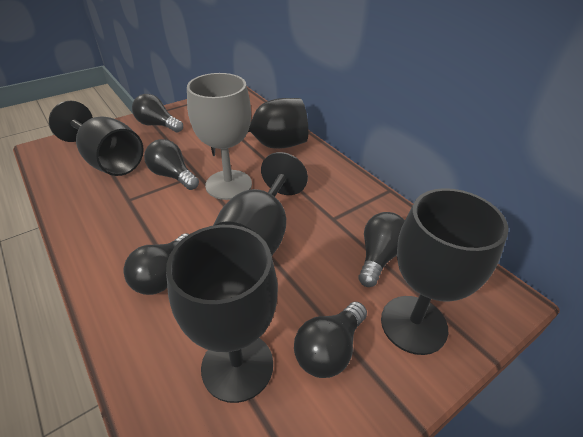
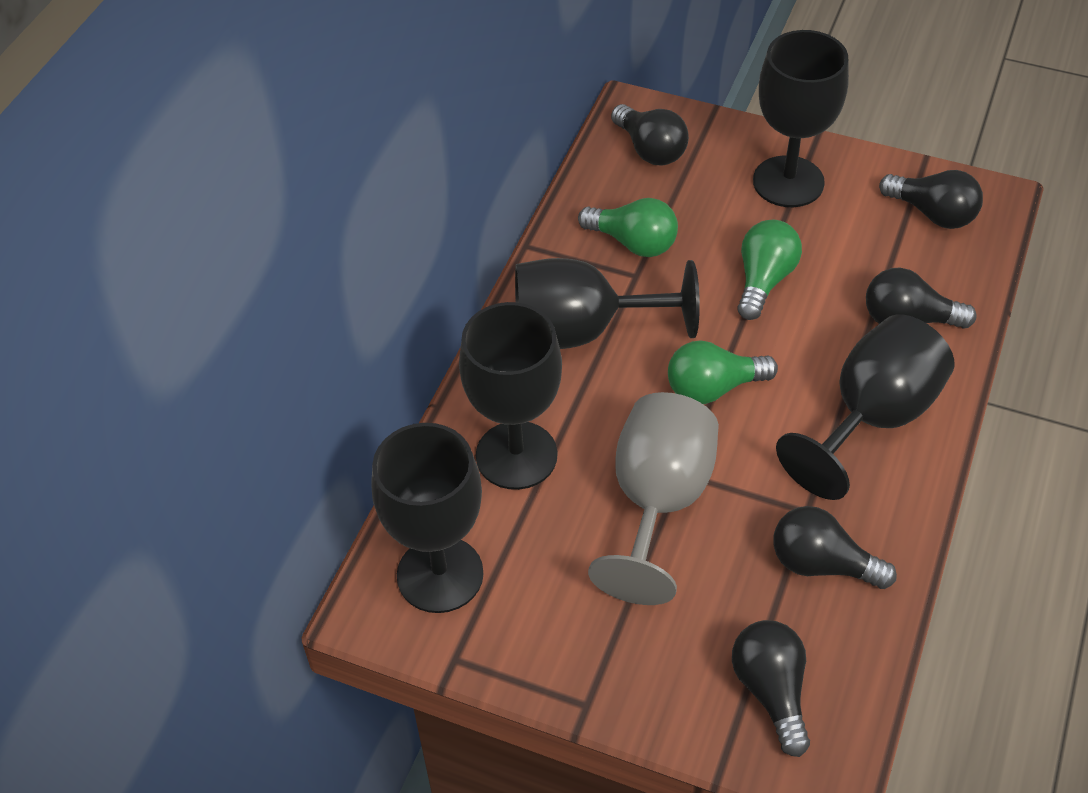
green light bulb: 0 -> 3

